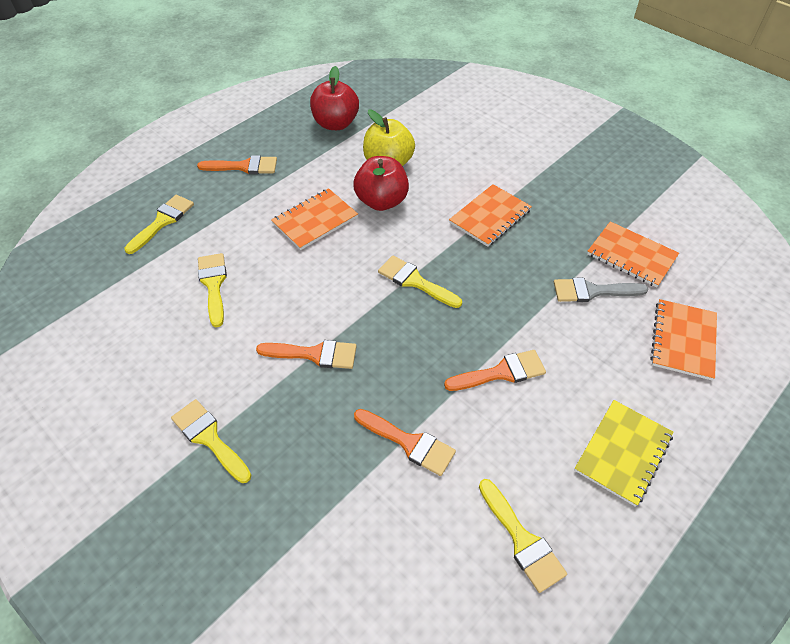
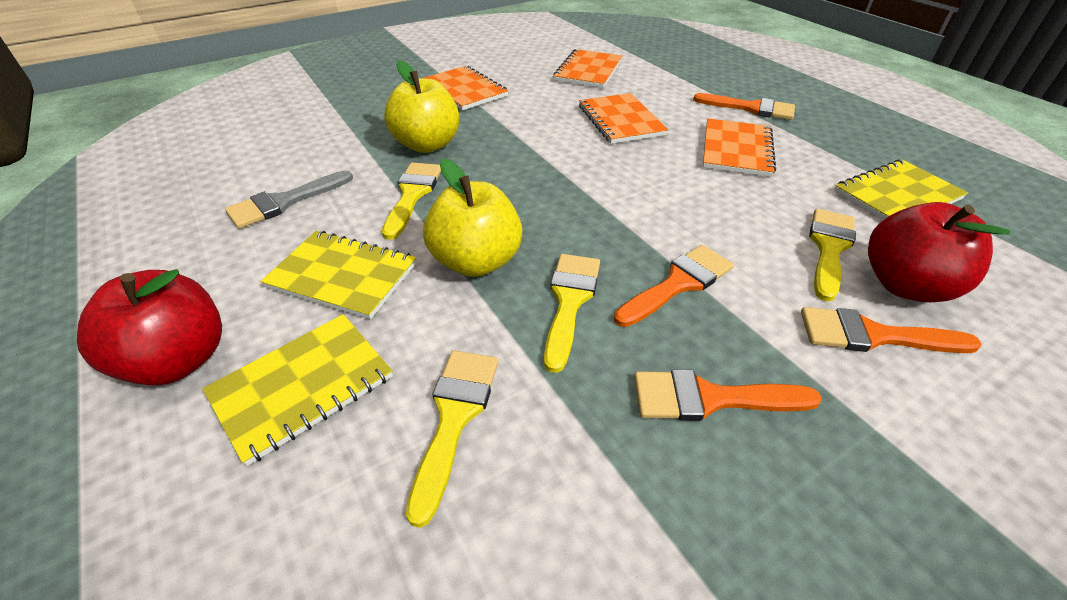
yellow apple: 1 -> 2
yellow brush: 5 -> 4
yellow notebook: 1 -> 3

